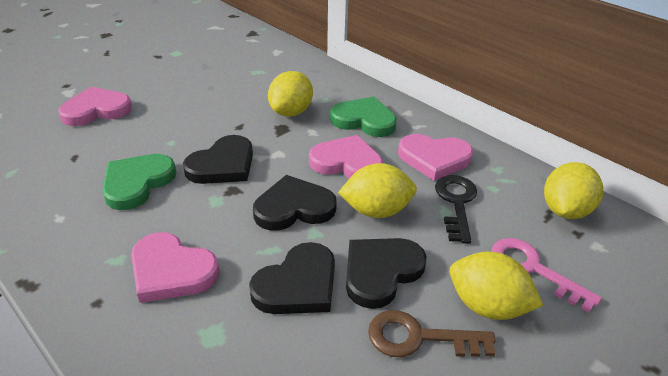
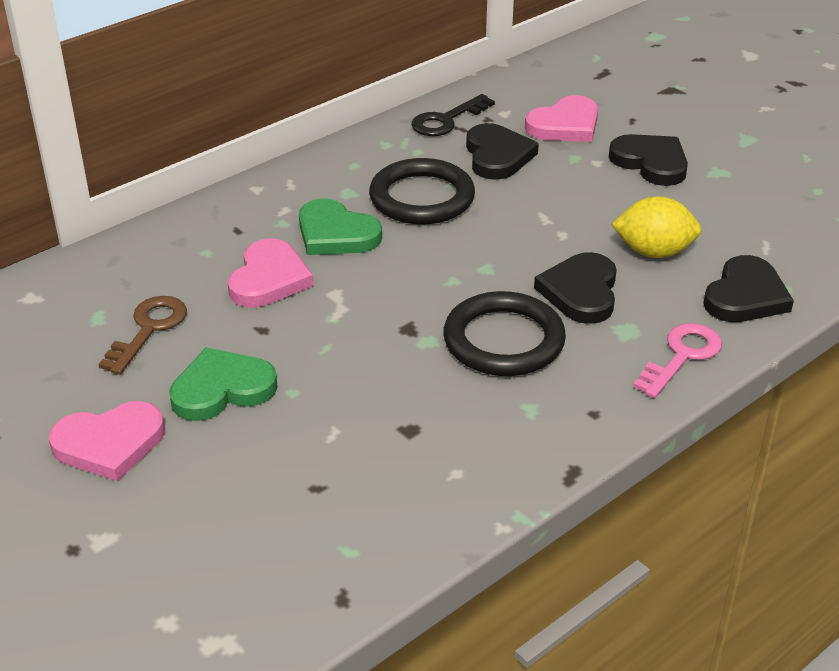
black ring: 0 -> 2
pink heart: 4 -> 3
yellow lemon: 4 -> 1

